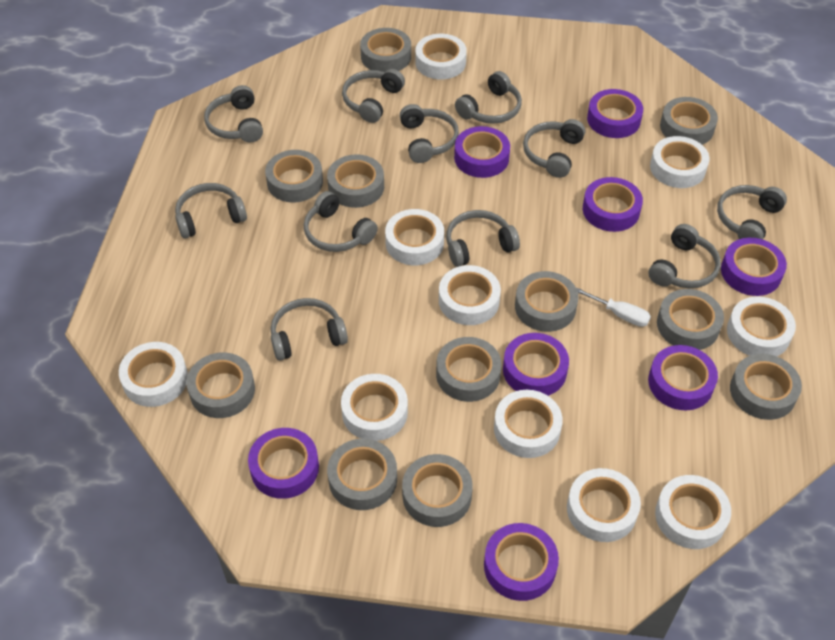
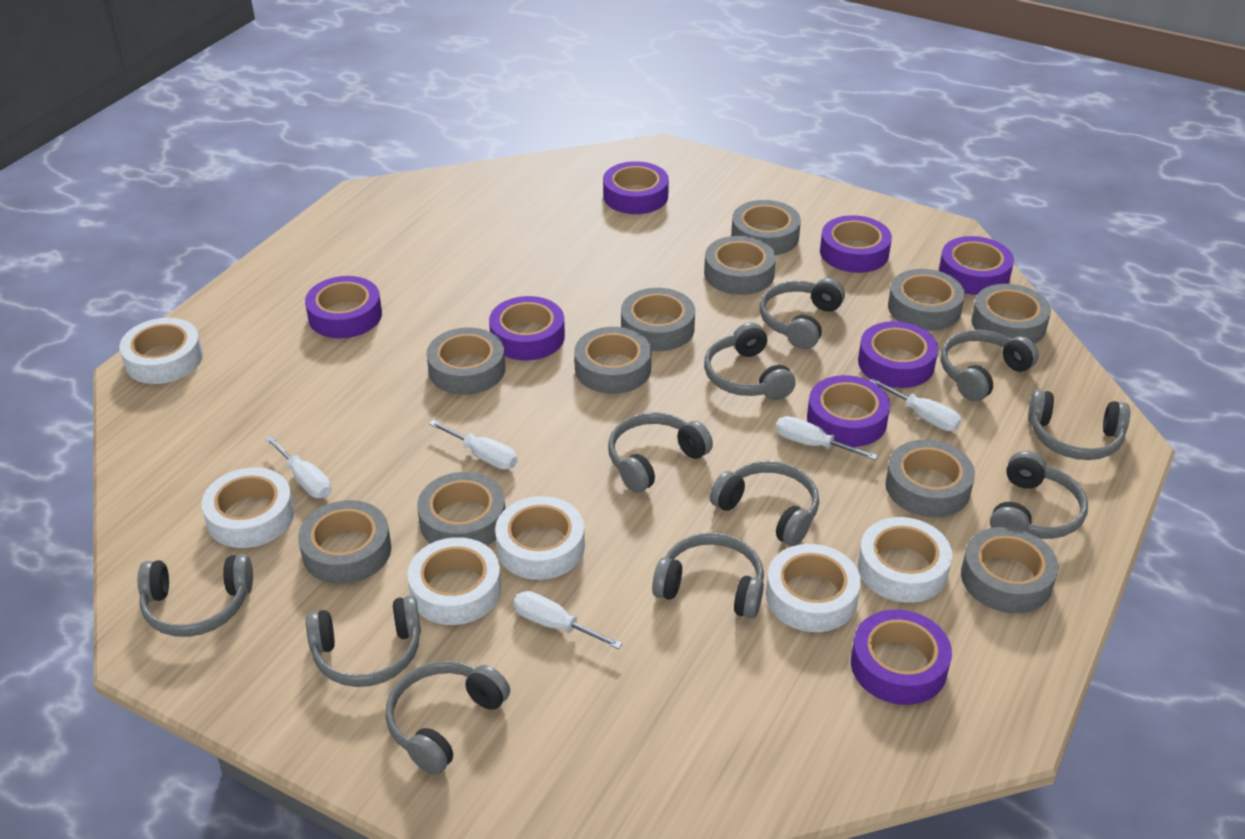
white screwdriver: 1 -> 5
white tape: 10 -> 6

